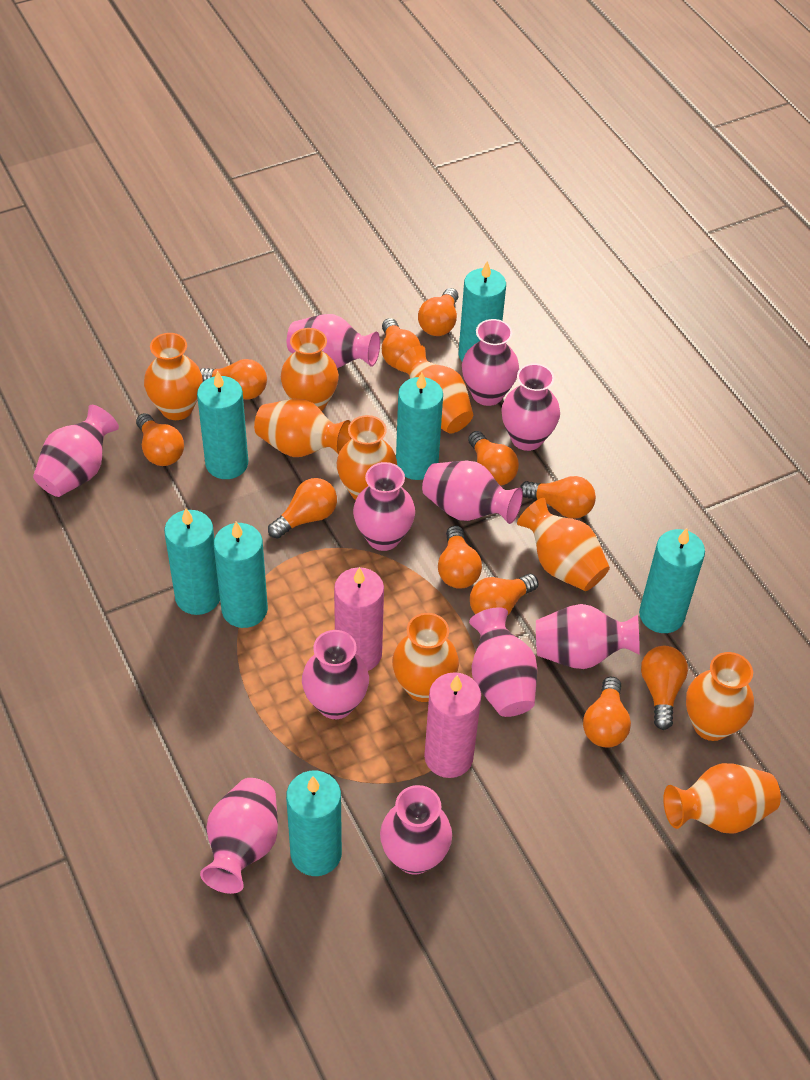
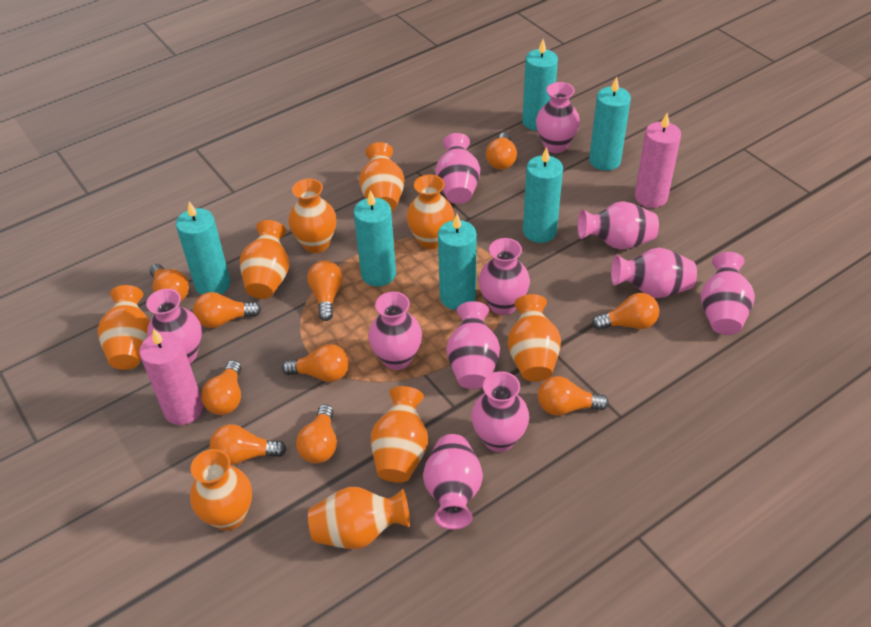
orange light bulb: 11 -> 10
turquoise candle: 7 -> 6

